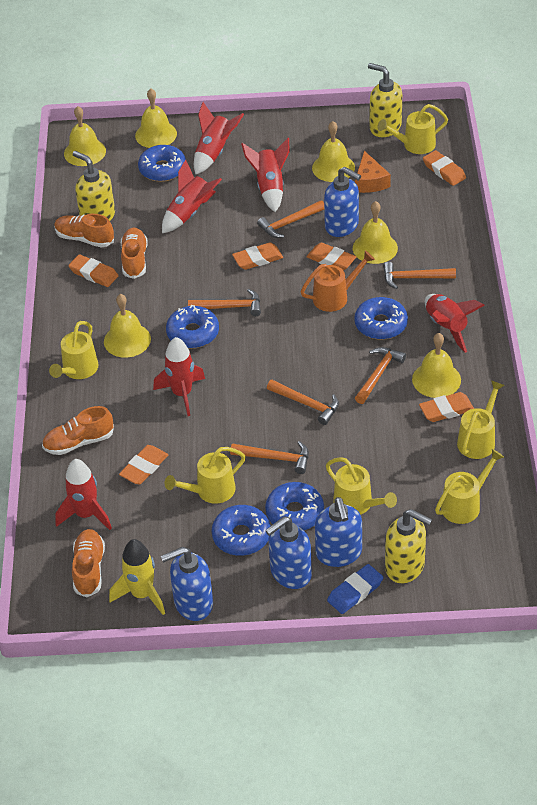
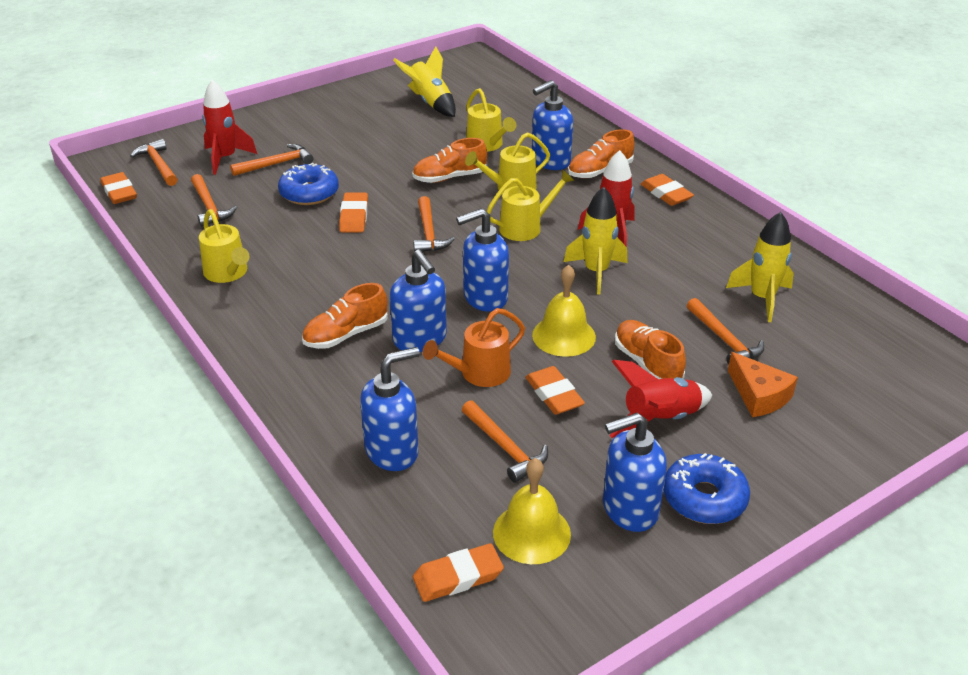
blue donut: 5 -> 2
blue eraser: 1 -> 0
blue soap dispenser: 4 -> 5
orange eraser: 6 -> 5
red rocket: 6 -> 3
yellow bell: 6 -> 2
yellow rocket: 1 -> 3
yellow soap dispenser: 3 -> 0
yellow watering can: 6 -> 4

